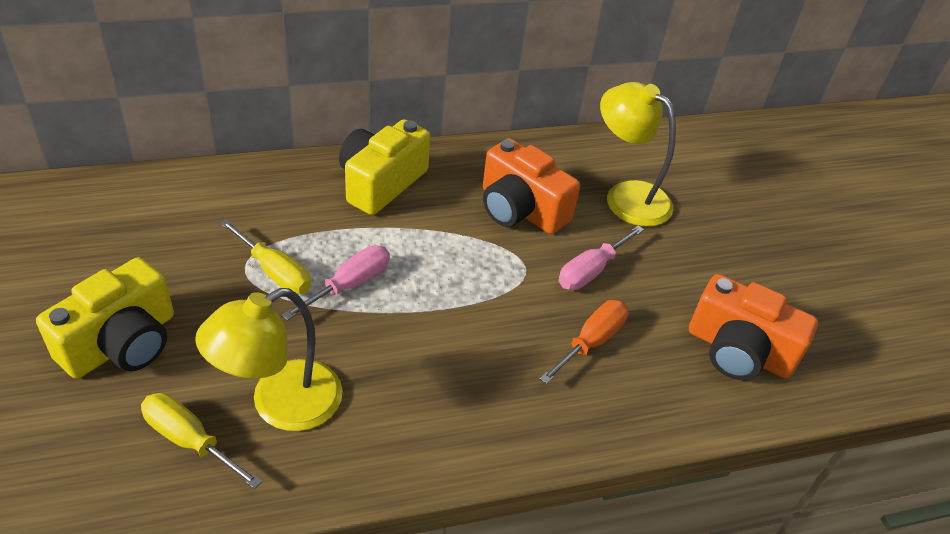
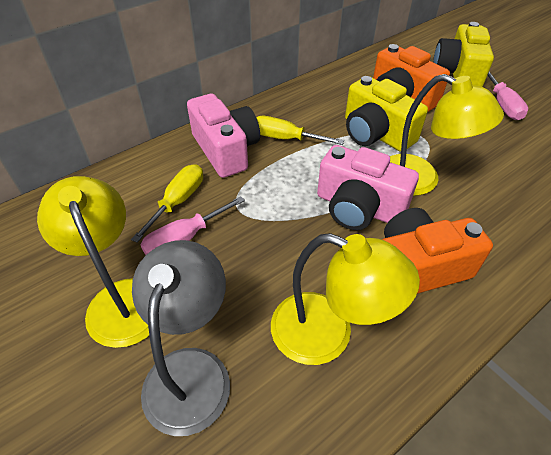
grey lamp: 0 -> 1
orange screwdriver: 1 -> 0
pink camera: 0 -> 2
yellow lamp: 2 -> 3

